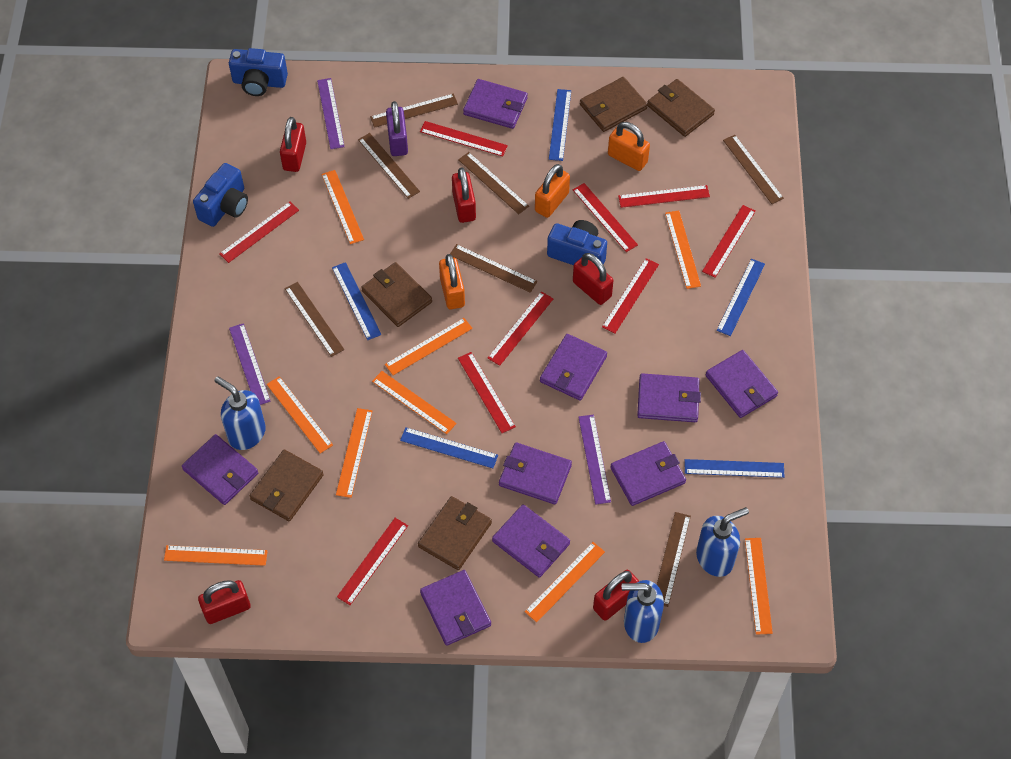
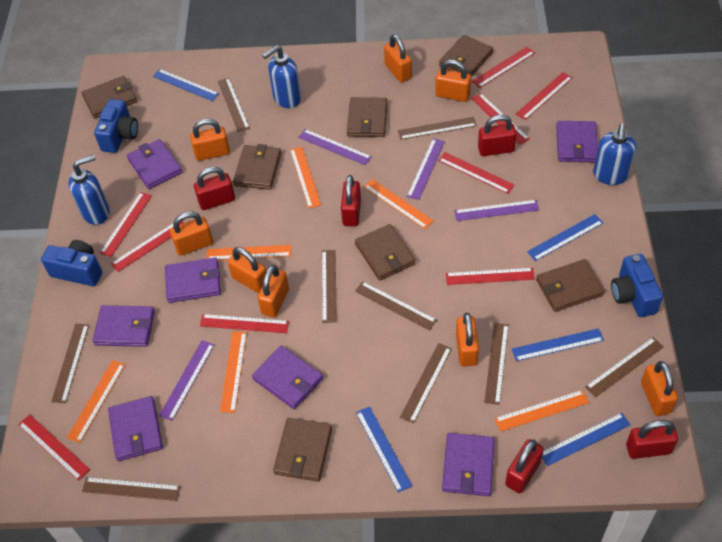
brown ruler: 7 -> 9
brown wallet: 5 -> 7
orange padlock: 3 -> 8
orange ruler: 9 -> 6
purple padlock: 1 -> 0
purple ruler: 3 -> 4
purple wallet: 9 -> 7

